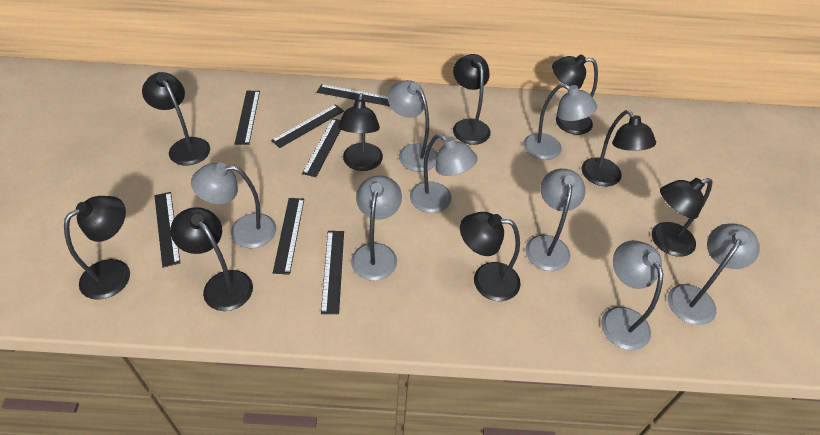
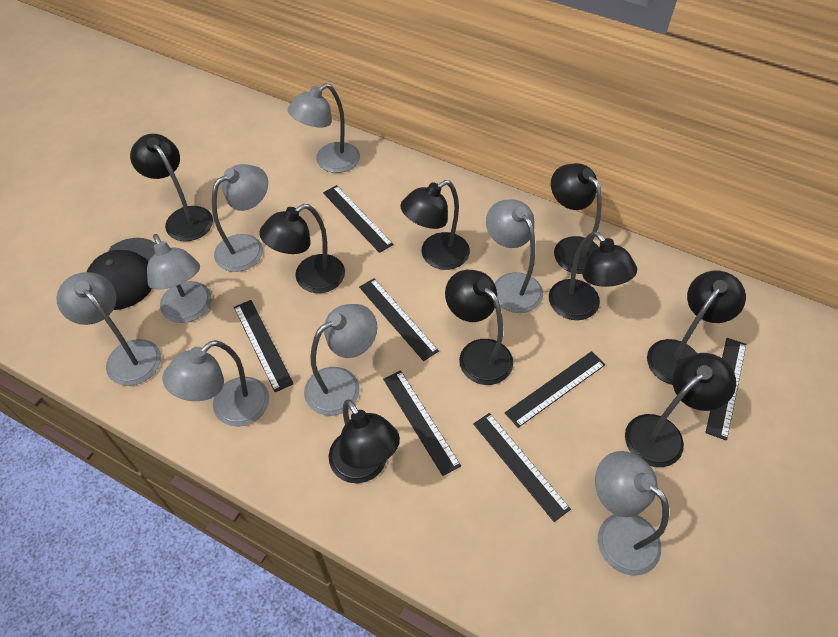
black cap: 0 -> 1

